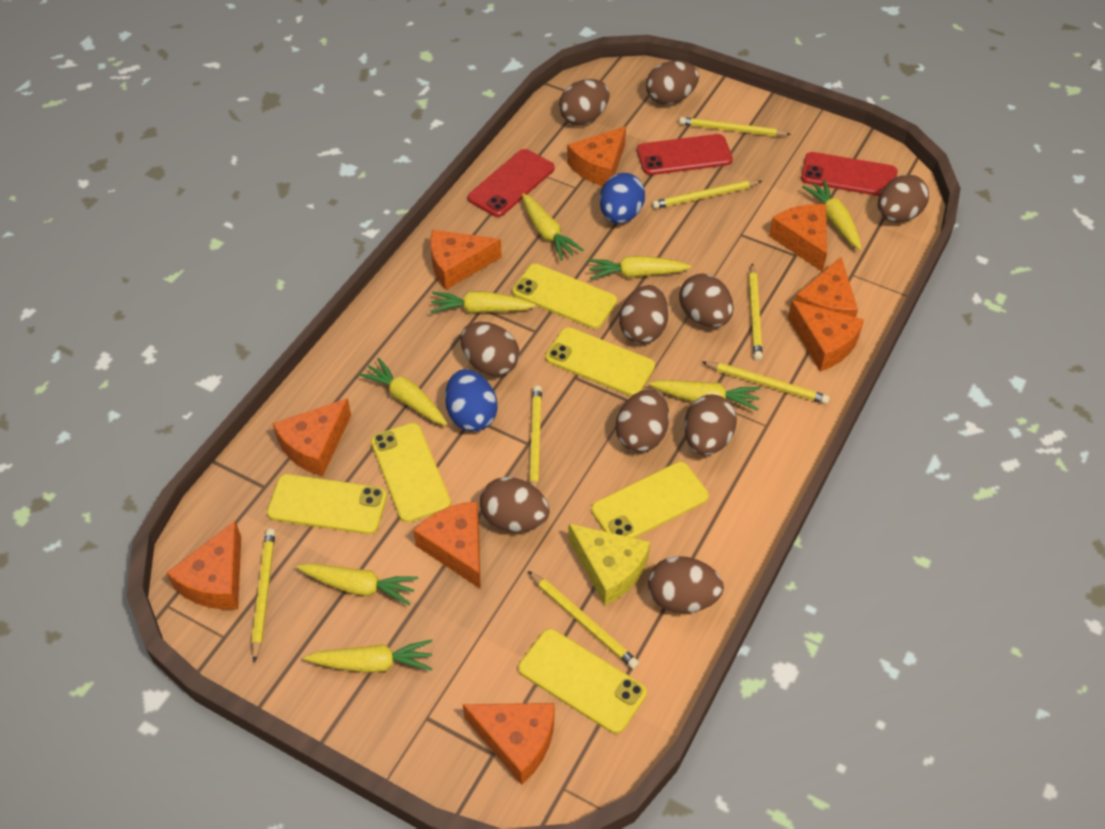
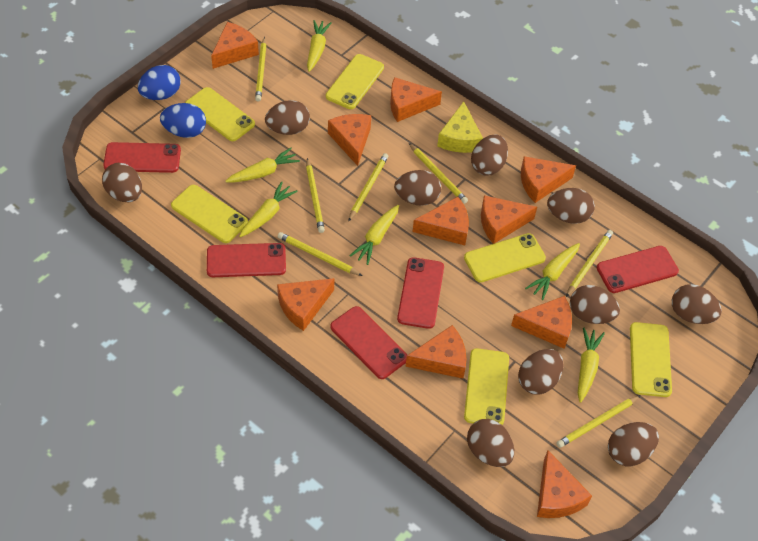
orange cheese: 9 -> 10
red phone: 3 -> 5
yellow carrot: 8 -> 6

